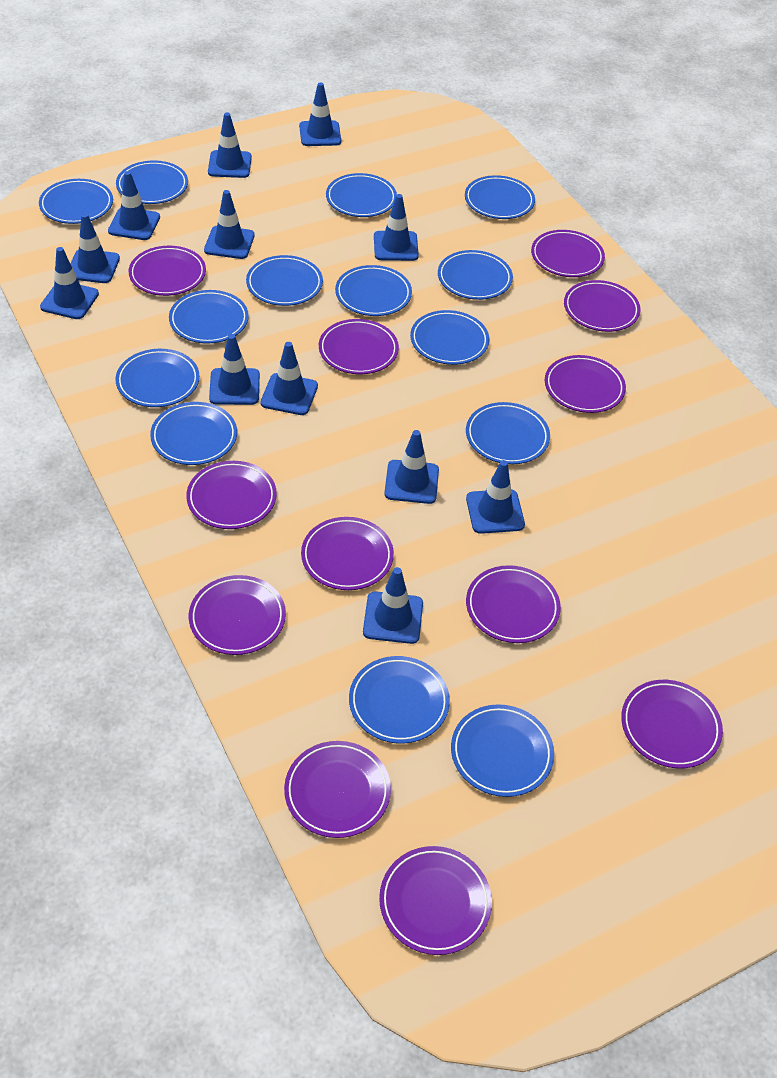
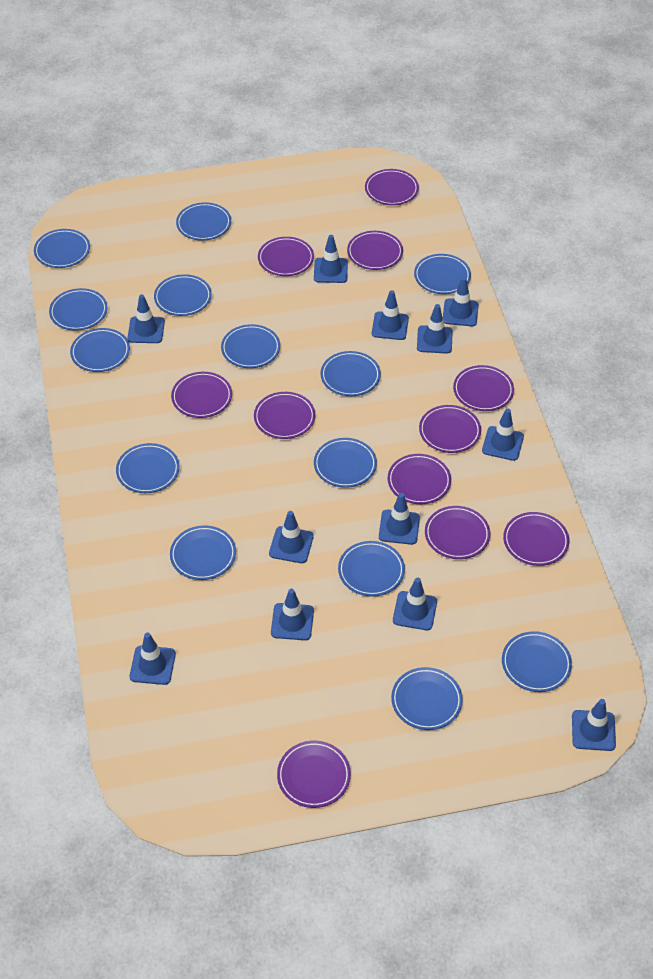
purple plate: 12 -> 11

